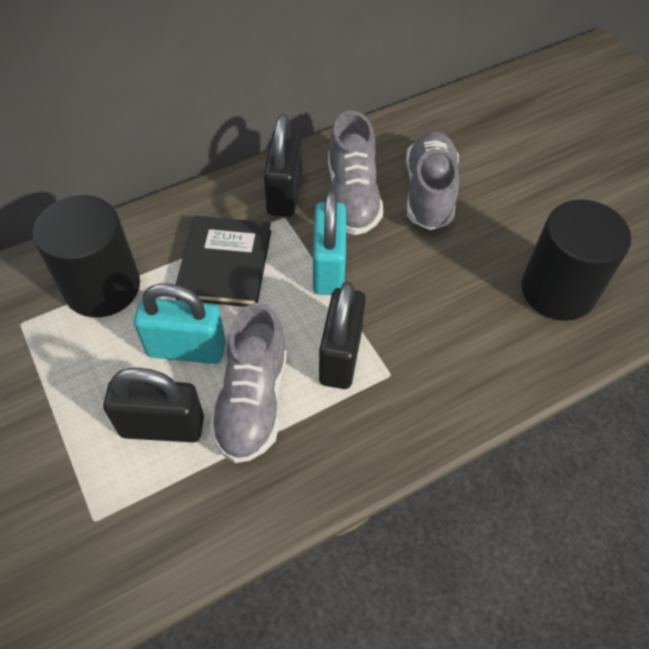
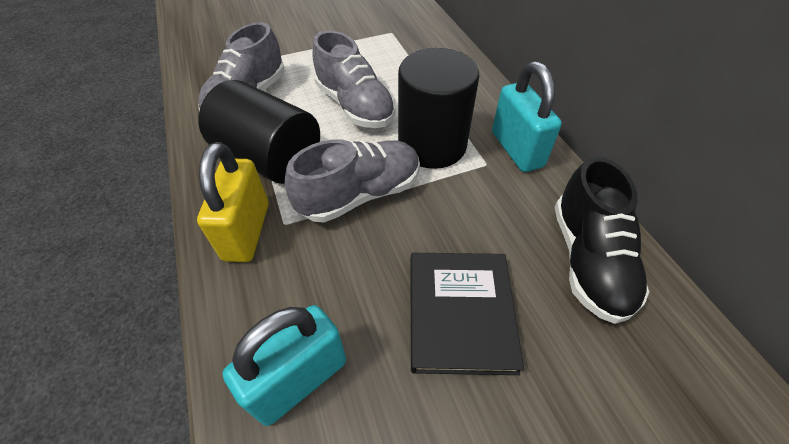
black padlock: 3 -> 0
black shoe: 0 -> 1
yellow padlock: 0 -> 1

